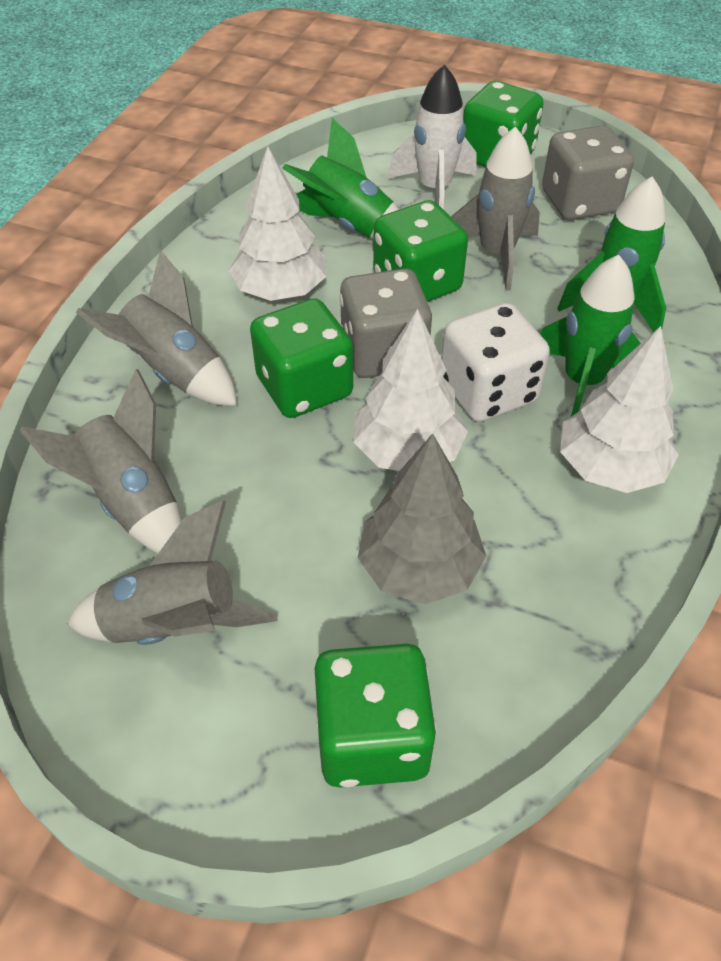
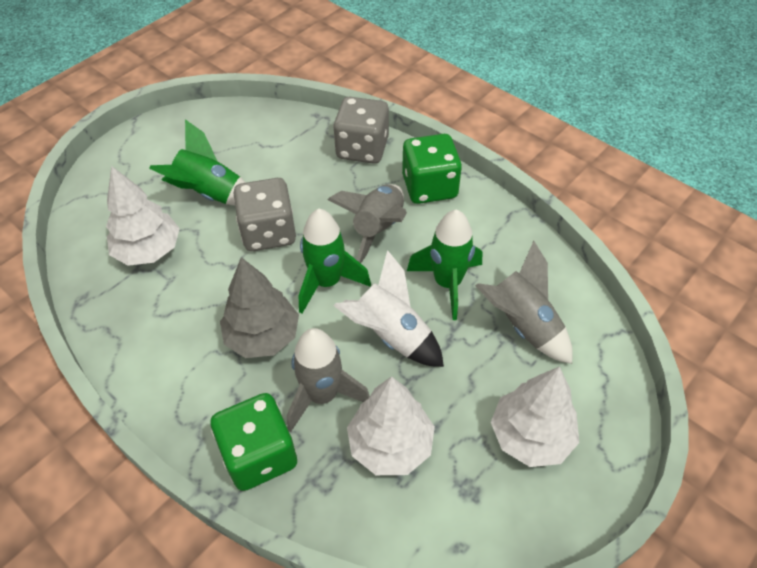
green dice: 4 -> 2
grey rocket: 4 -> 3
white dice: 1 -> 0

